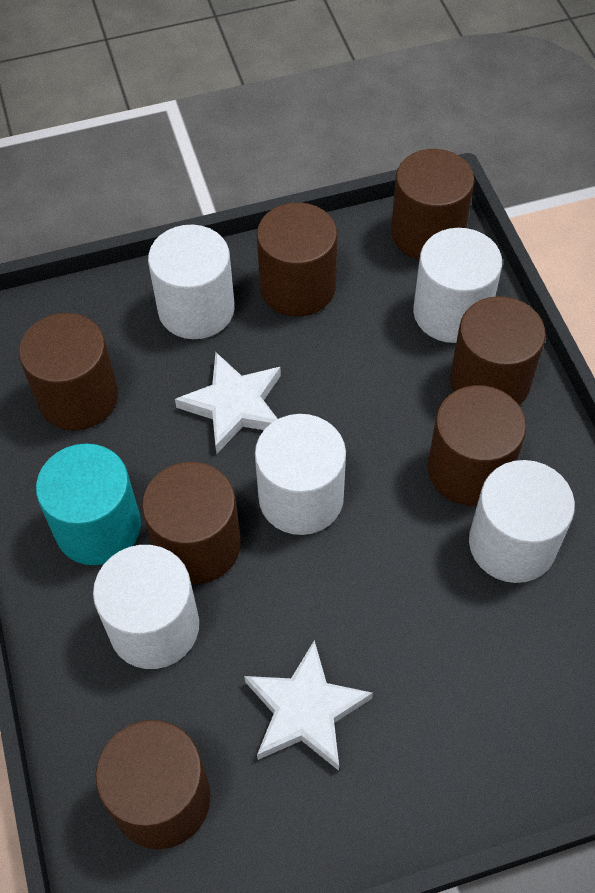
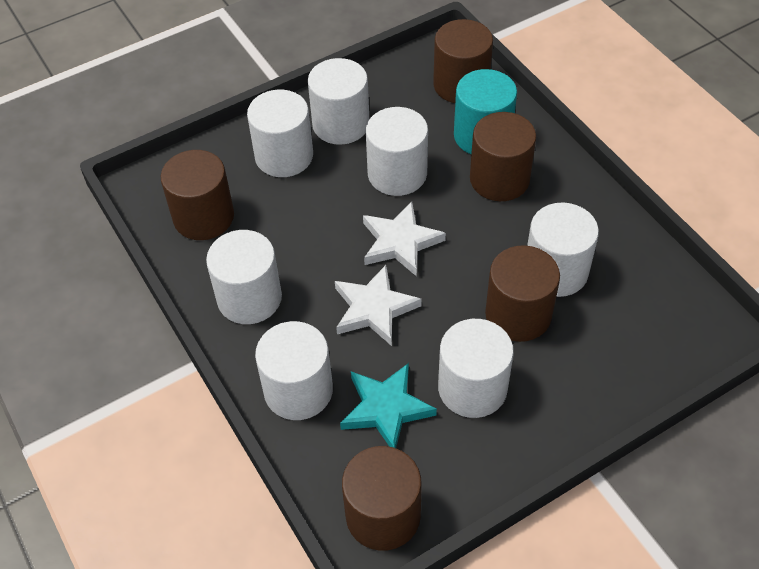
brown cylinder: 7 -> 5
turquoise star: 0 -> 1
white cylinder: 5 -> 7

